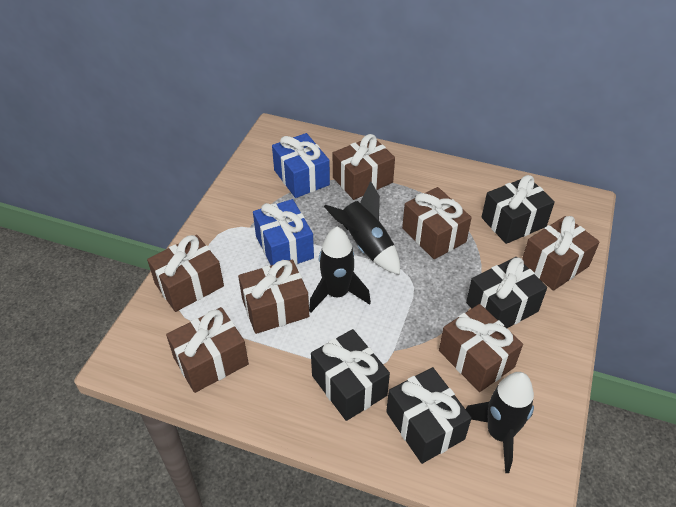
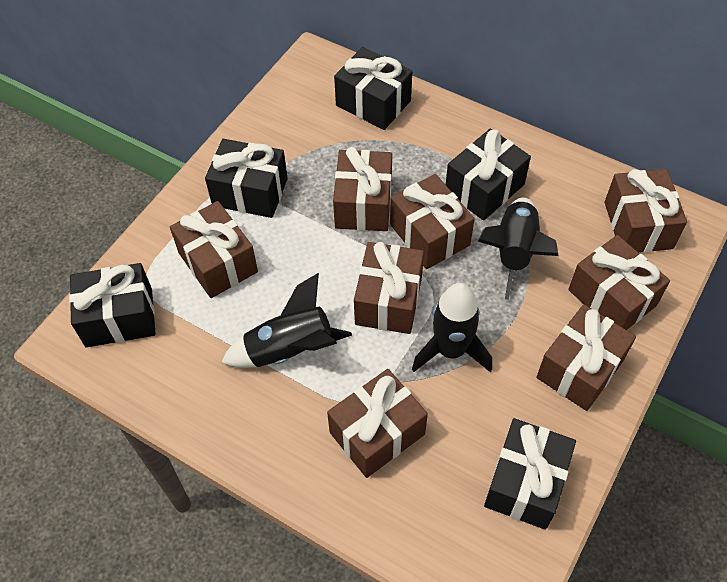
black gift: 4 -> 5
blue gift: 2 -> 0
brown gift: 7 -> 8

